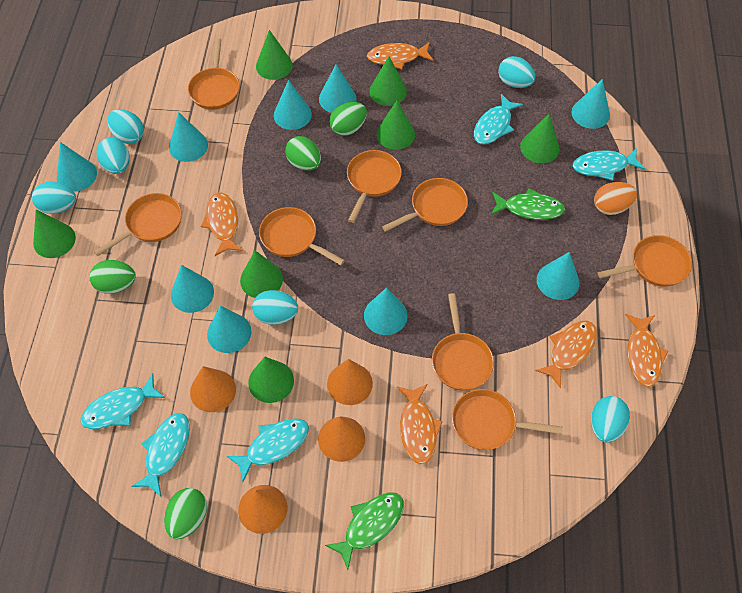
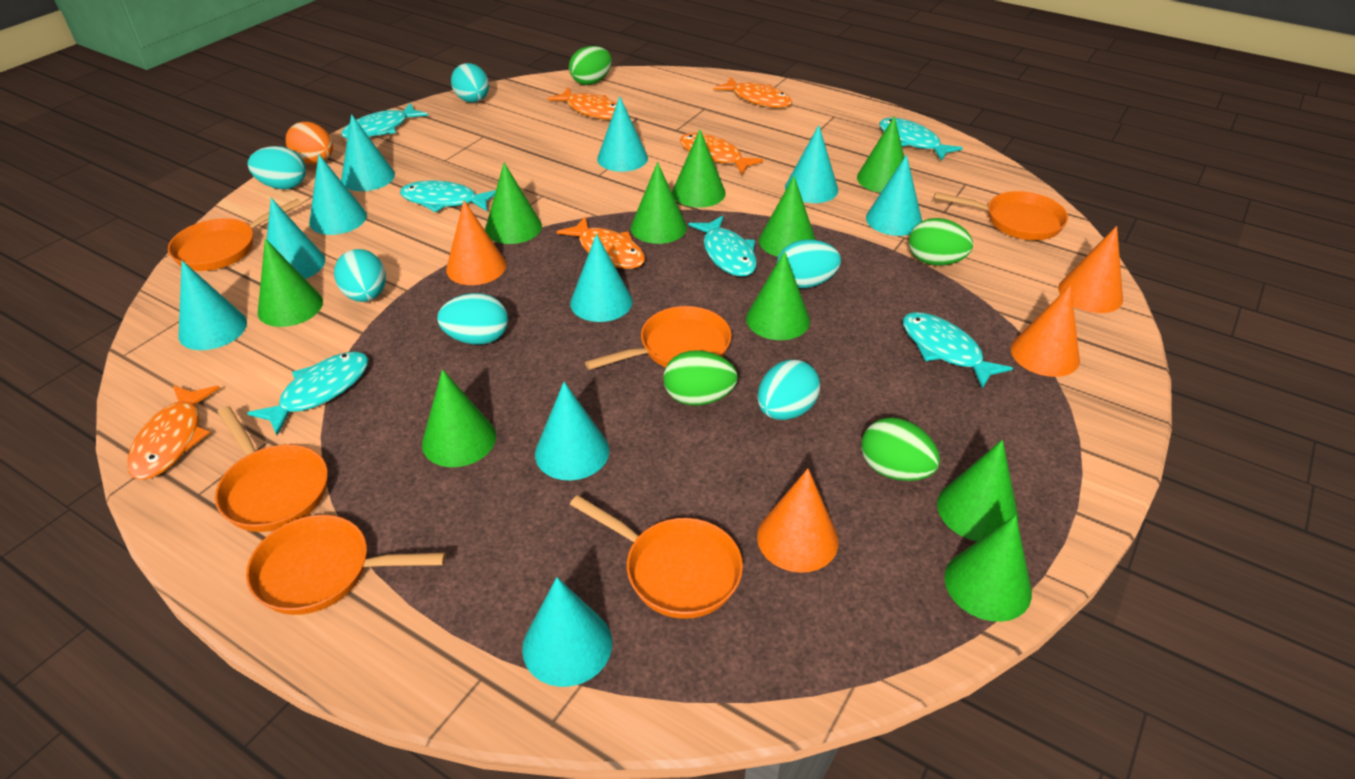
green cone: 7 -> 10
green fish: 2 -> 0
orange pan: 8 -> 6
turquoise cone: 9 -> 10
turquoise fish: 5 -> 6

